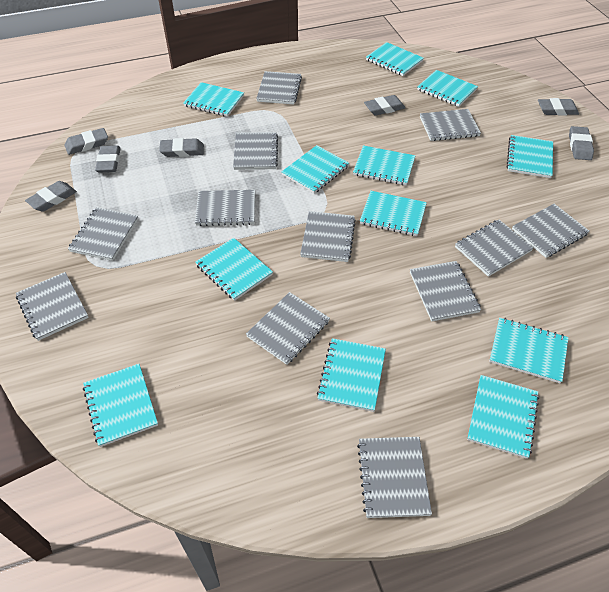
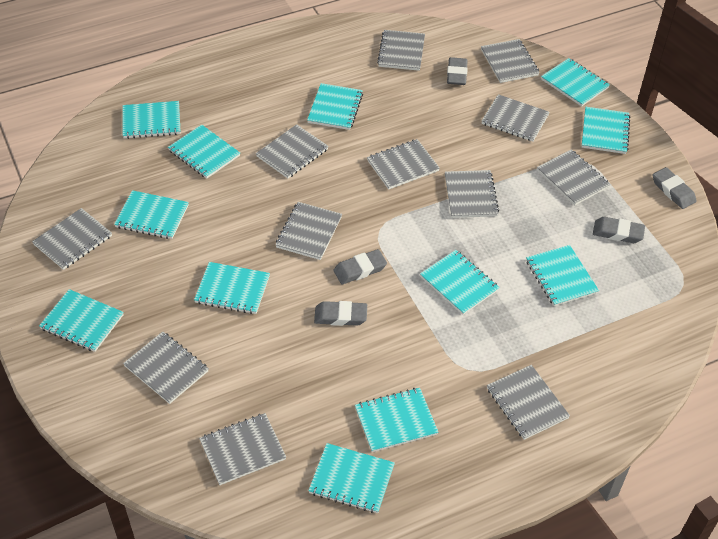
grey eraser: 7 -> 5

